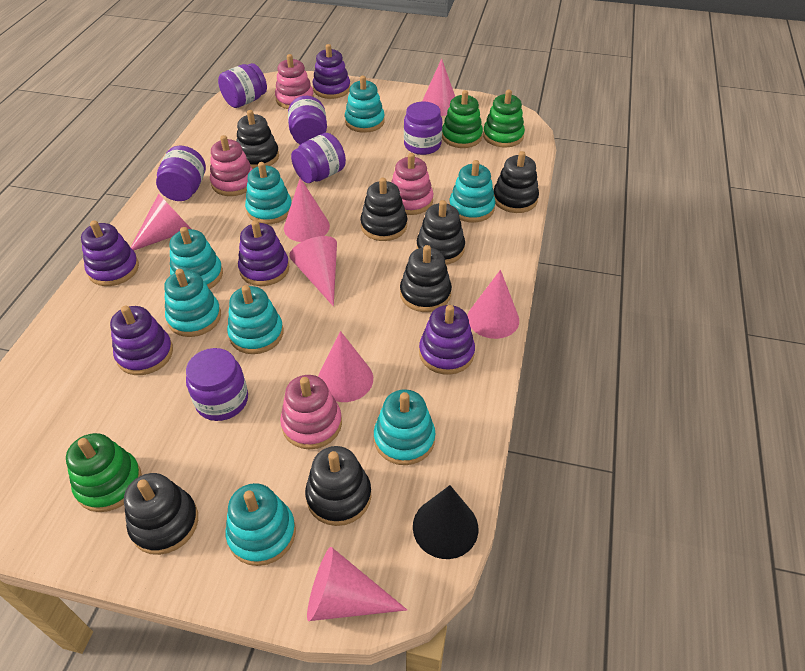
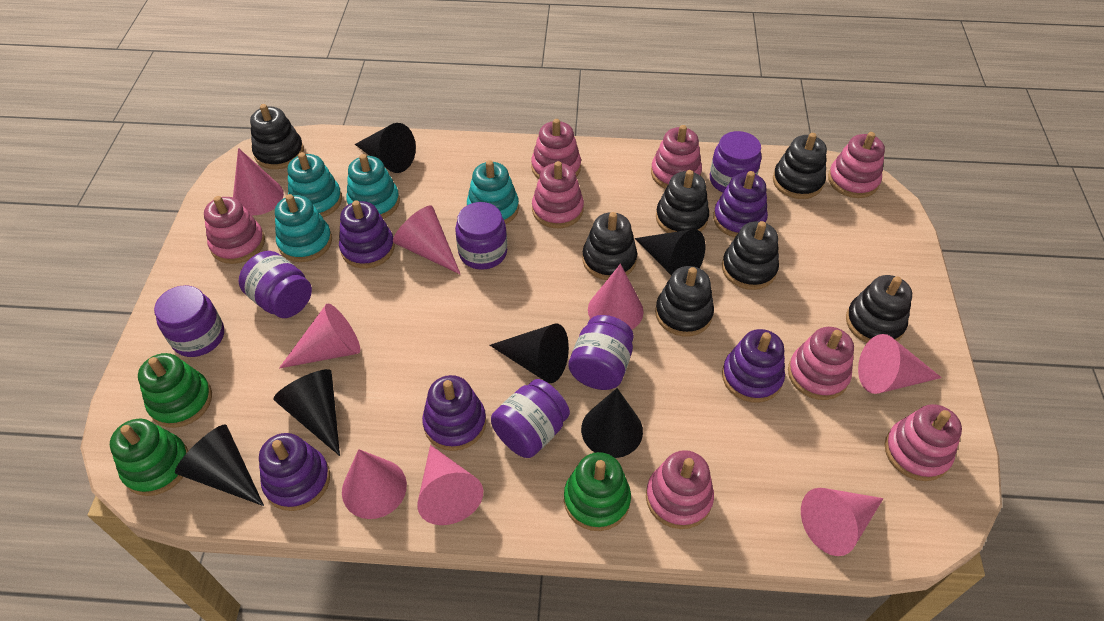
black cone: 1 -> 6
pink cone: 7 -> 8
pink stacking toy: 4 -> 8
turquoise stacking toy: 8 -> 4

